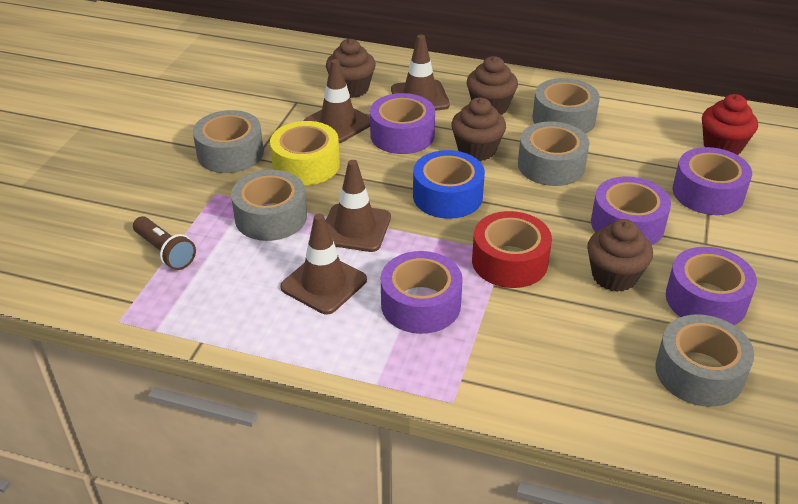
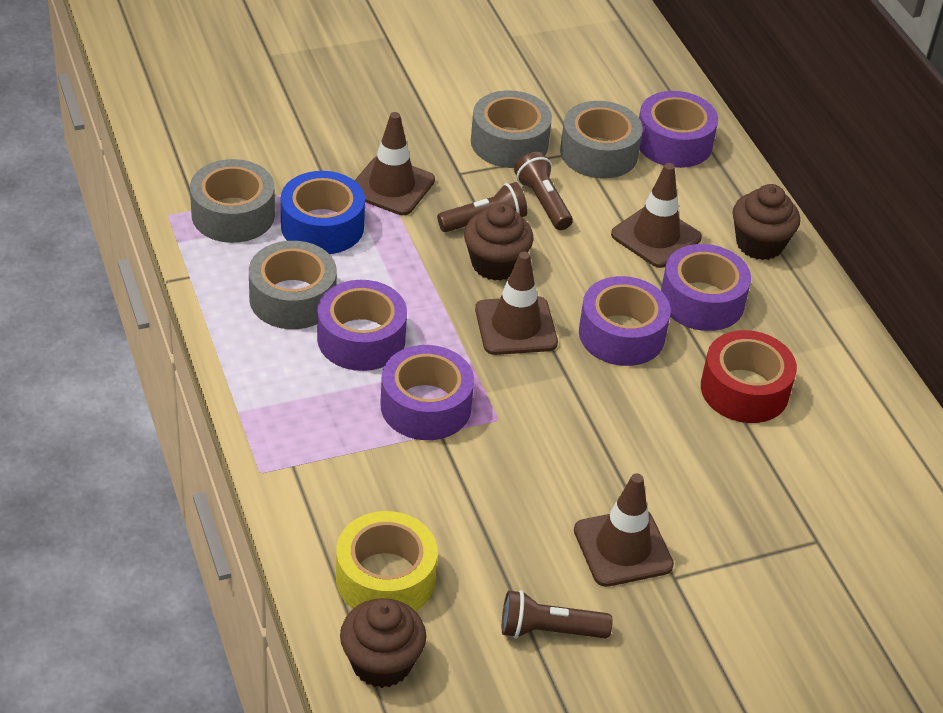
brown cupcake: 4 -> 3
brown flashlight: 1 -> 3
grey tape: 5 -> 4
red cupcake: 1 -> 0

